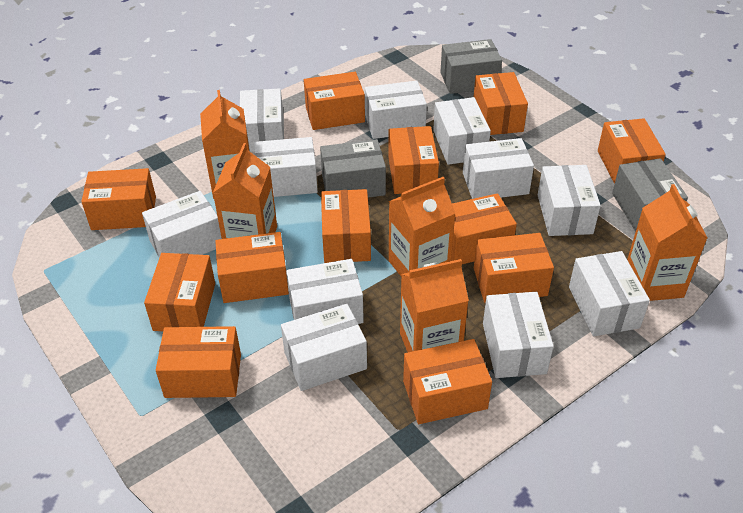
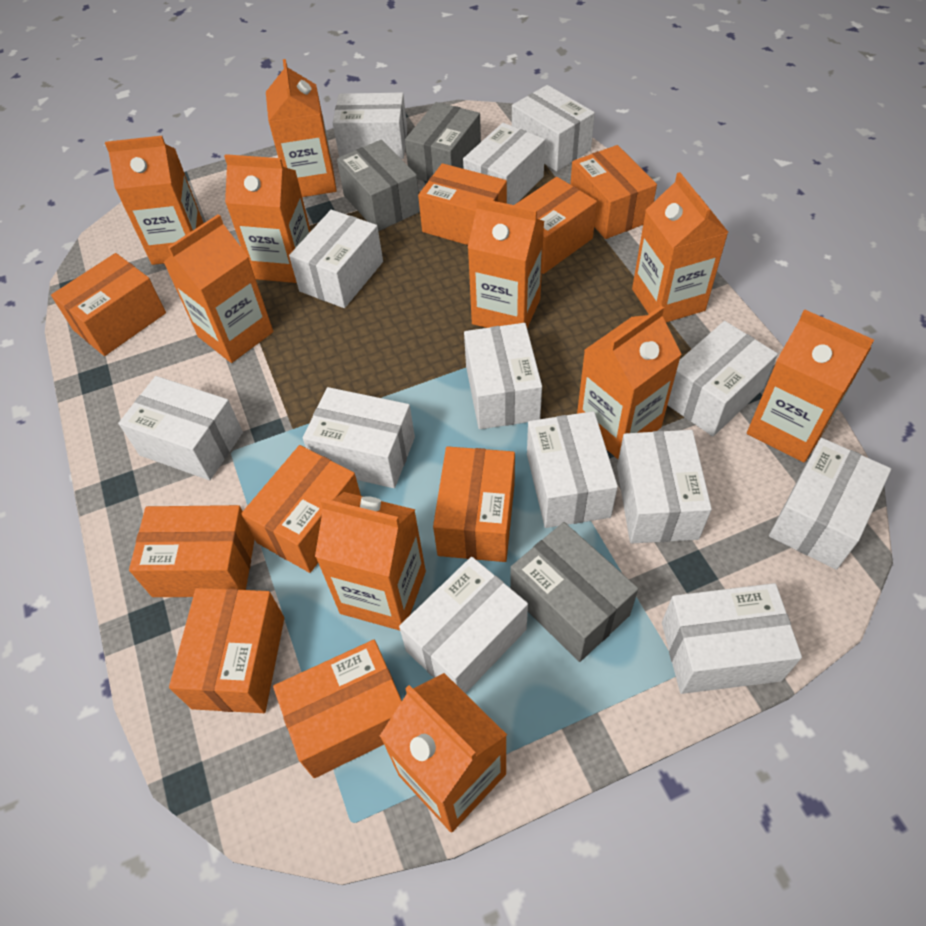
orange box: 12 -> 9
orange carton: 5 -> 10
white box: 11 -> 13

